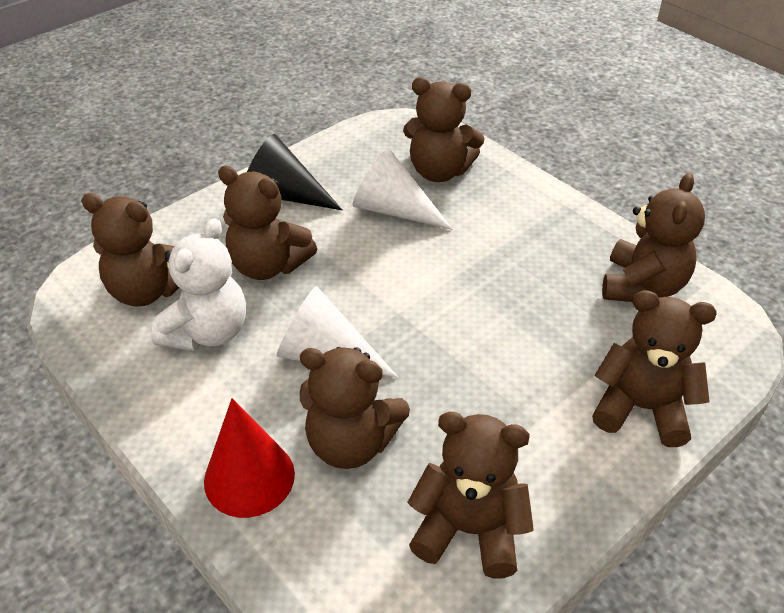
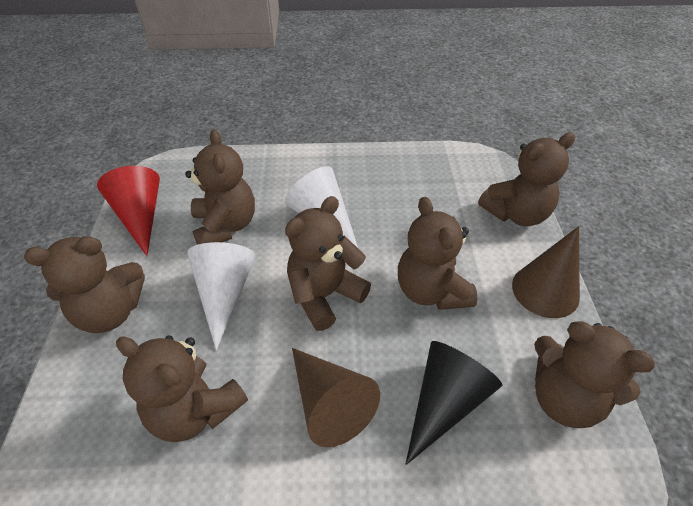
brown cone: 0 -> 2
white teddy bear: 1 -> 0

